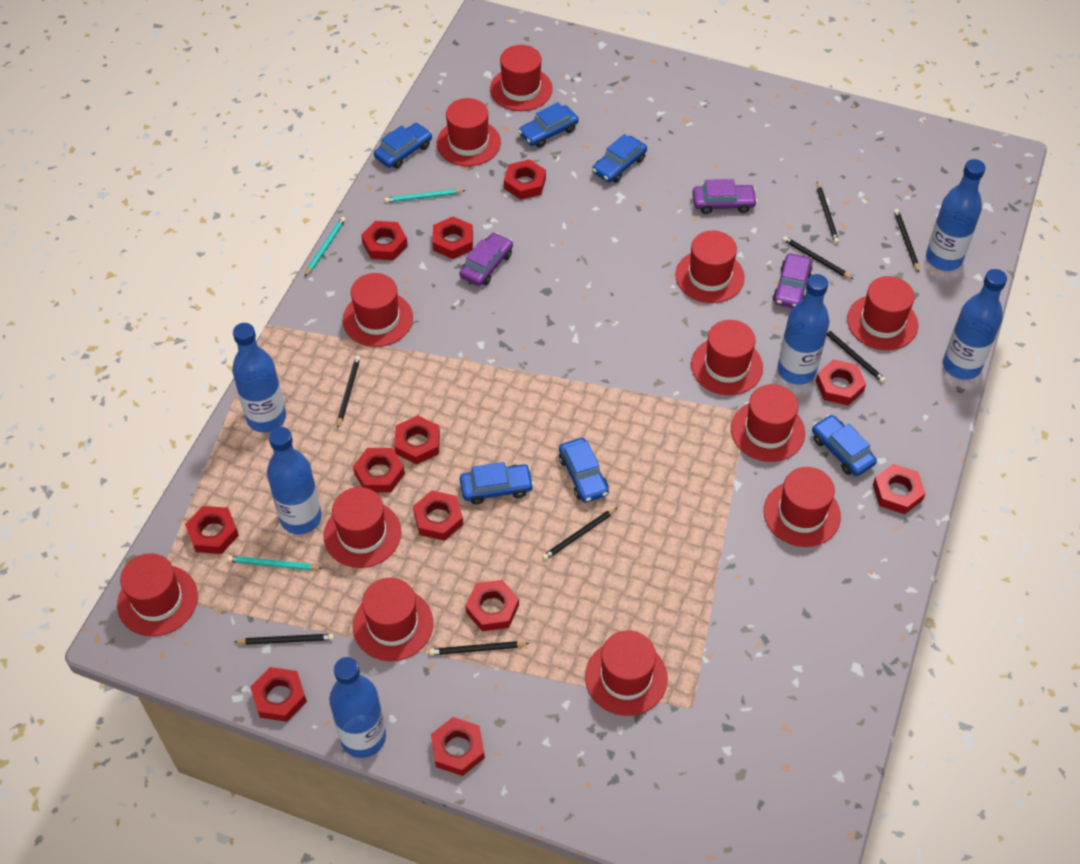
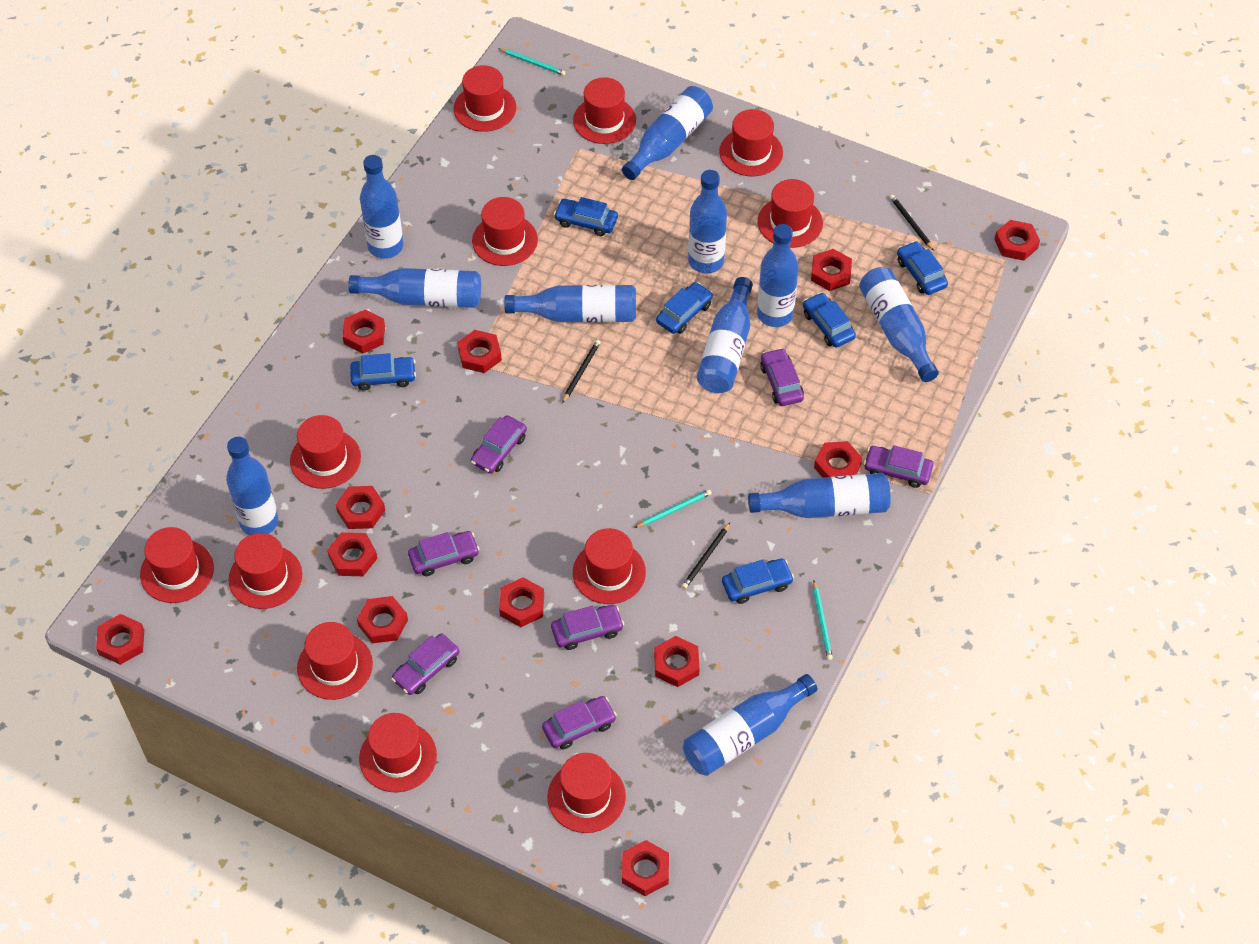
black pencil: 8 -> 3
blue bottle: 6 -> 11
purple car: 3 -> 7

